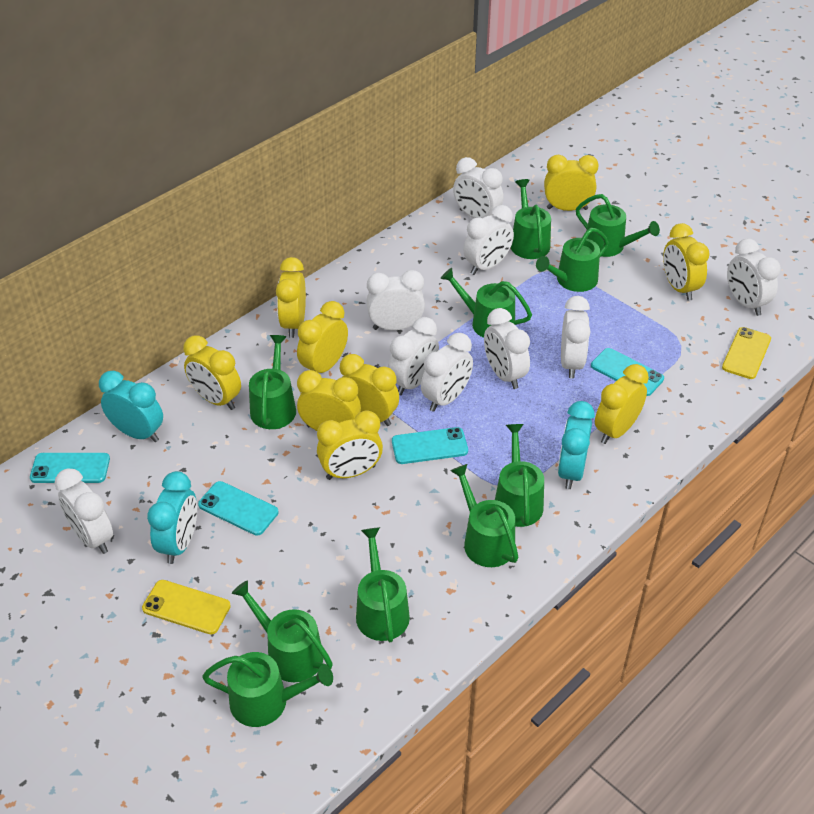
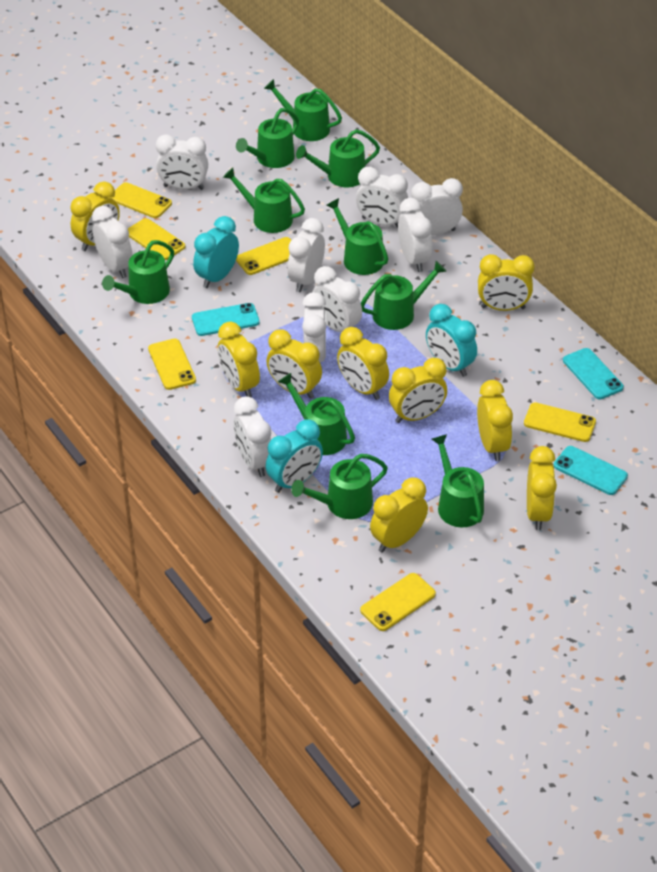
turquoise phone: 4 -> 3
yellow phone: 2 -> 6

